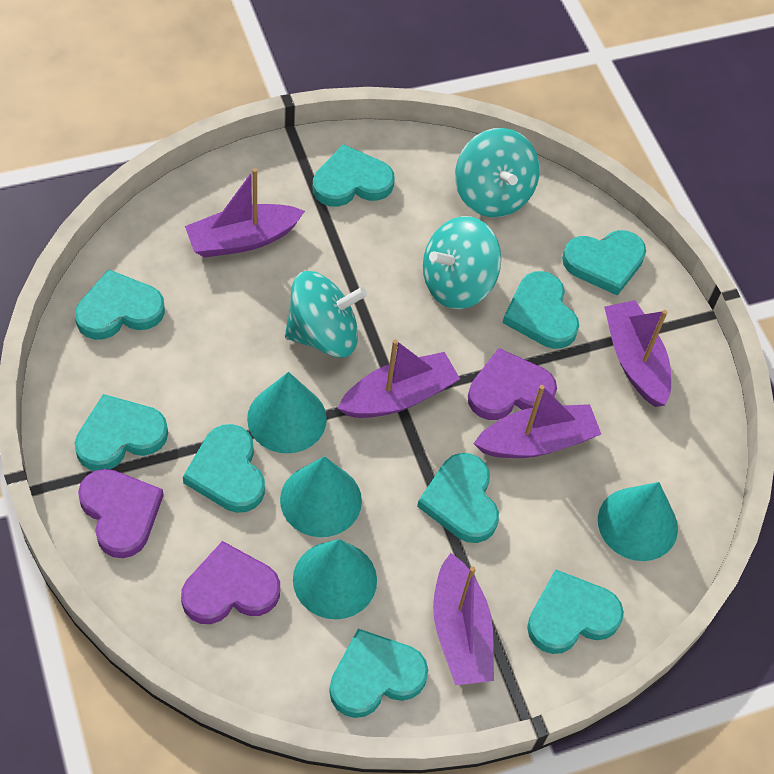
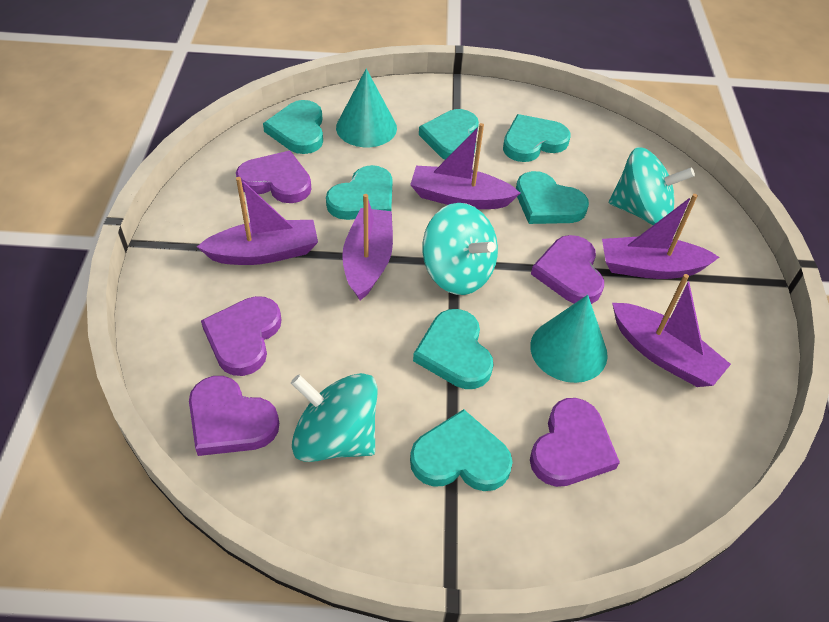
purple heart: 3 -> 5
turquoise cone: 4 -> 2
turquoise heart: 9 -> 7

